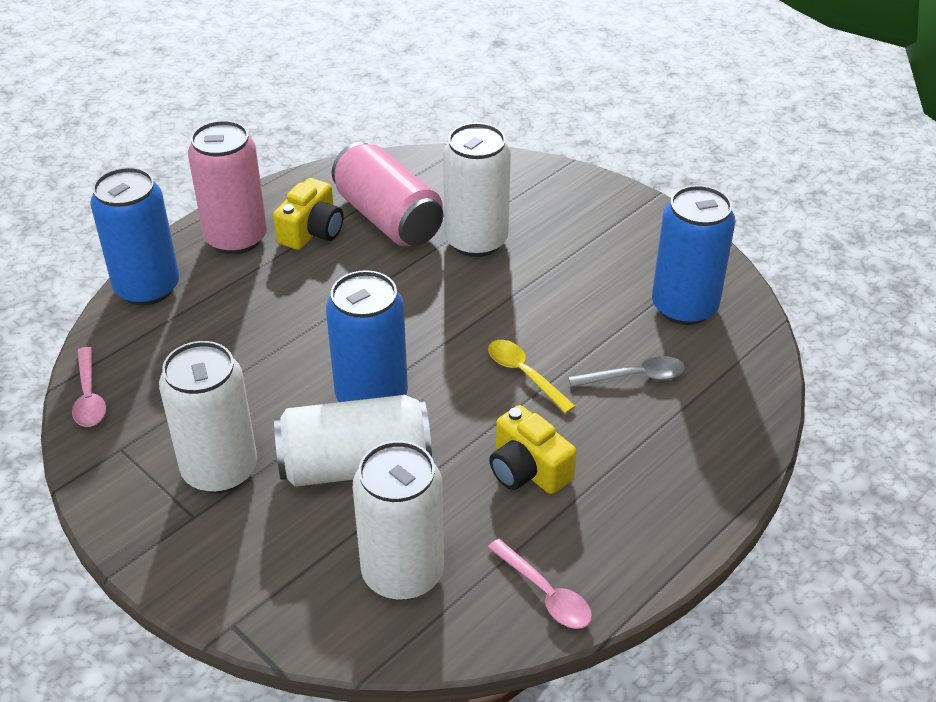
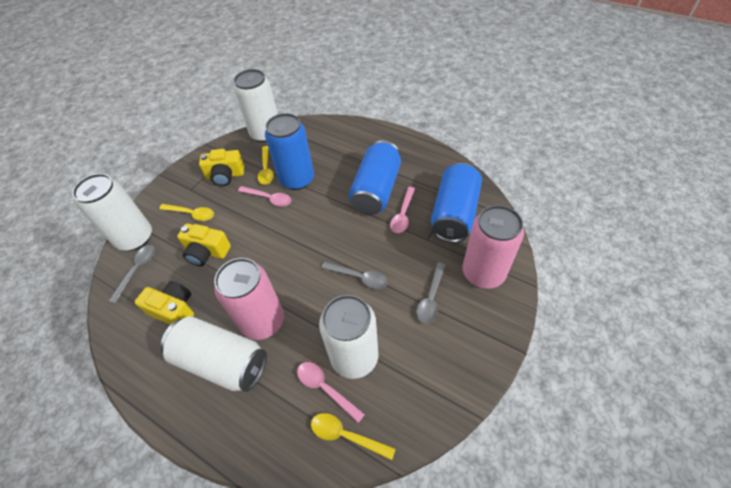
grey spoon: 1 -> 3
pink spoon: 2 -> 3
yellow camera: 2 -> 3
yellow spoon: 1 -> 3

